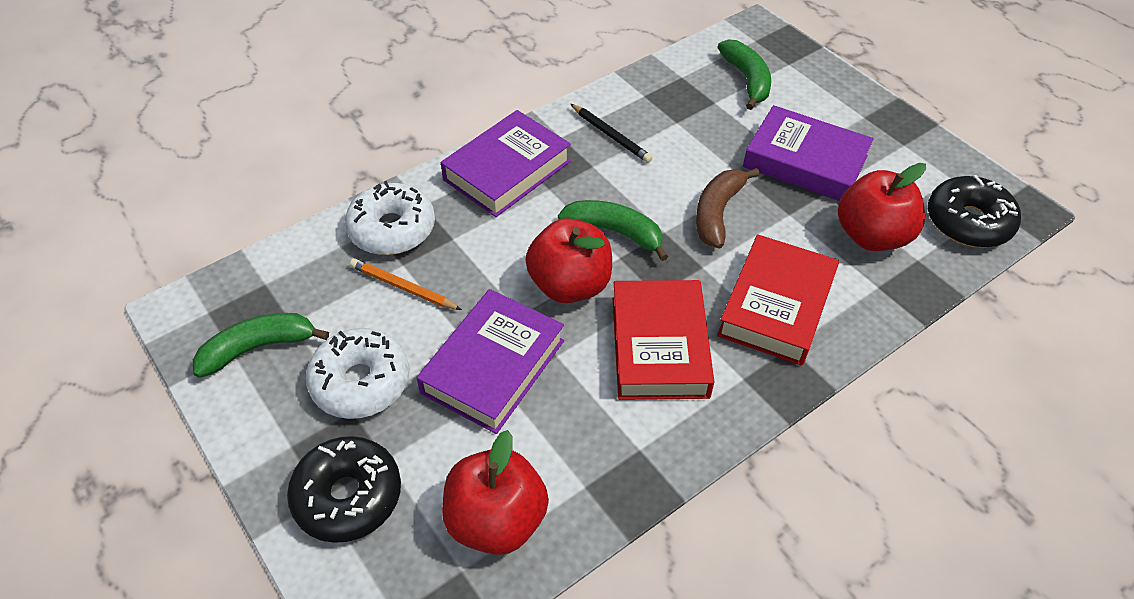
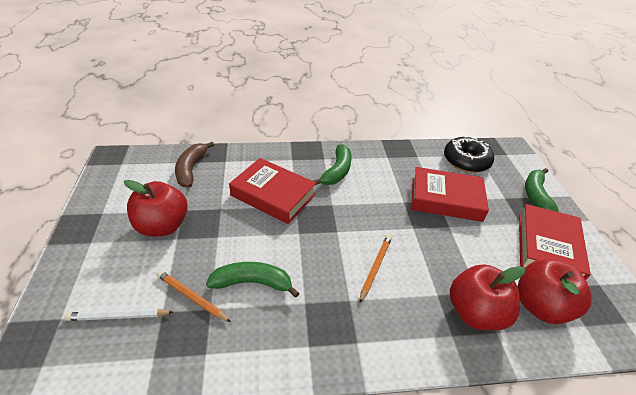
black donut: 2 -> 1
black pencil: 1 -> 0
orange pencil: 1 -> 2
purple book: 3 -> 0
red book: 2 -> 3
white donut: 2 -> 0
white pencil: 0 -> 1

